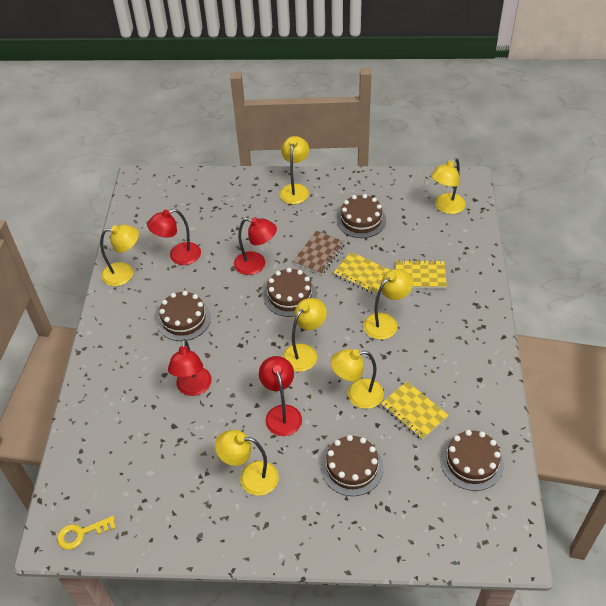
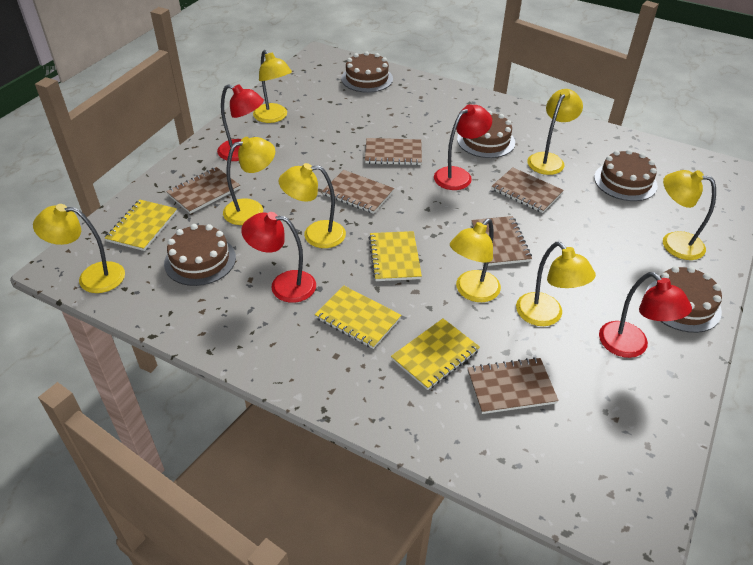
brown notebook: 1 -> 6
yellow key: 1 -> 0
yellow lamp: 7 -> 8
yellow notebook: 3 -> 4

